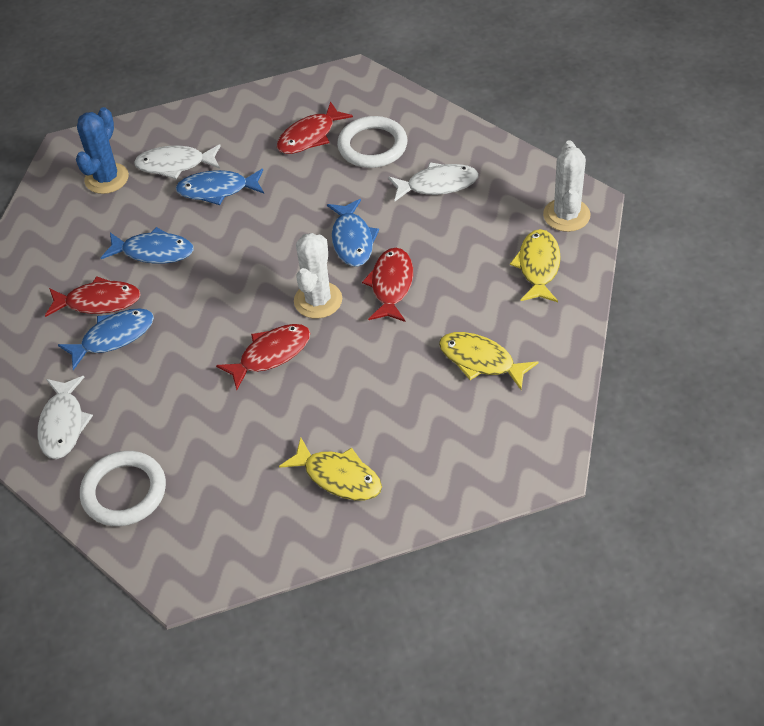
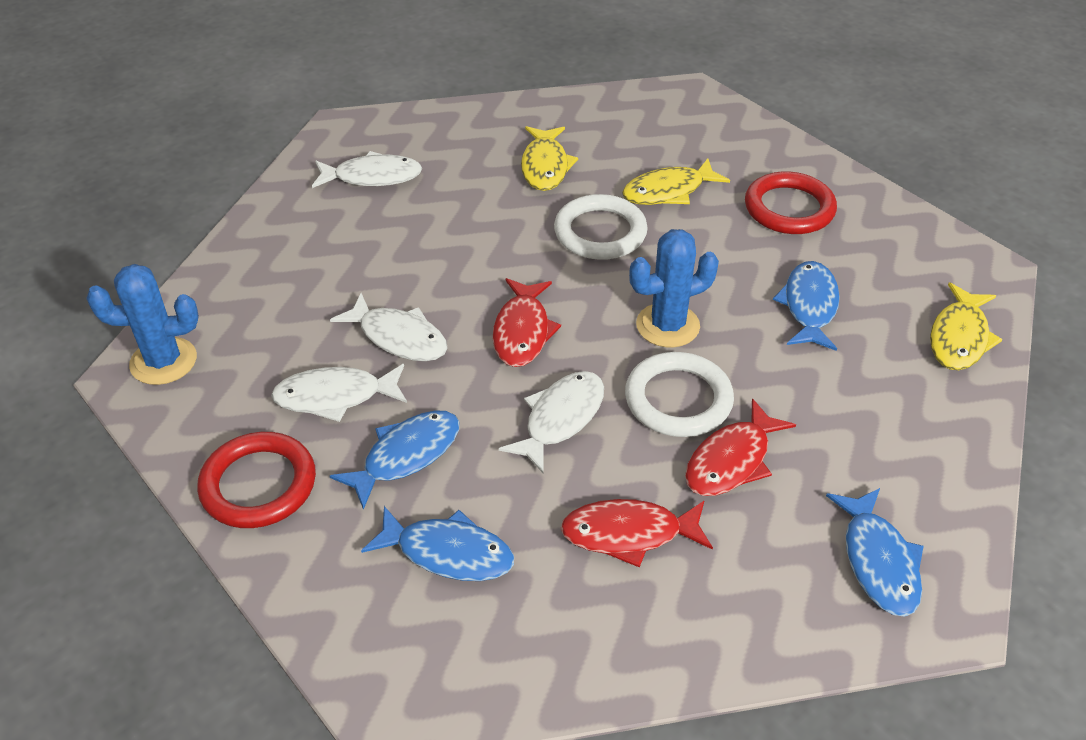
blue cactus: 1 -> 2
red fish: 4 -> 3
red ring: 0 -> 2
white cactus: 2 -> 0
white fish: 3 -> 4

